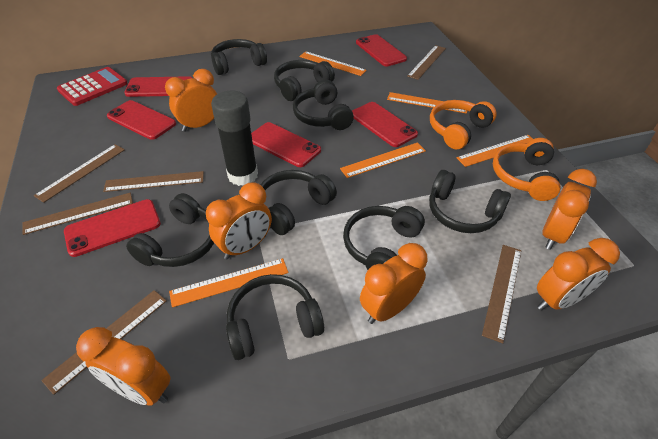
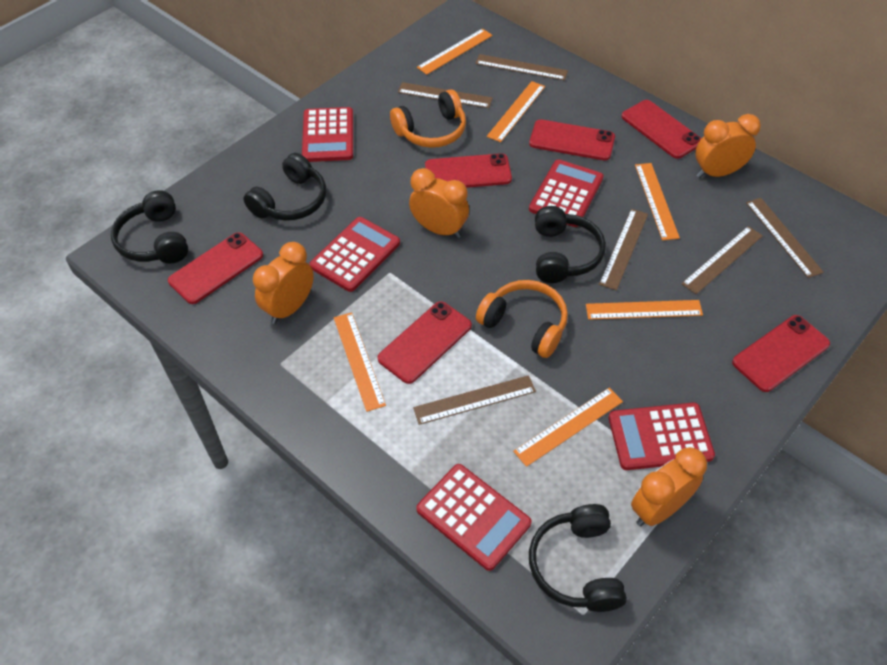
black glue stick: 1 -> 0
black headphones: 8 -> 4
orange clock: 6 -> 4
orange ruler: 5 -> 6
red calculator: 1 -> 5

